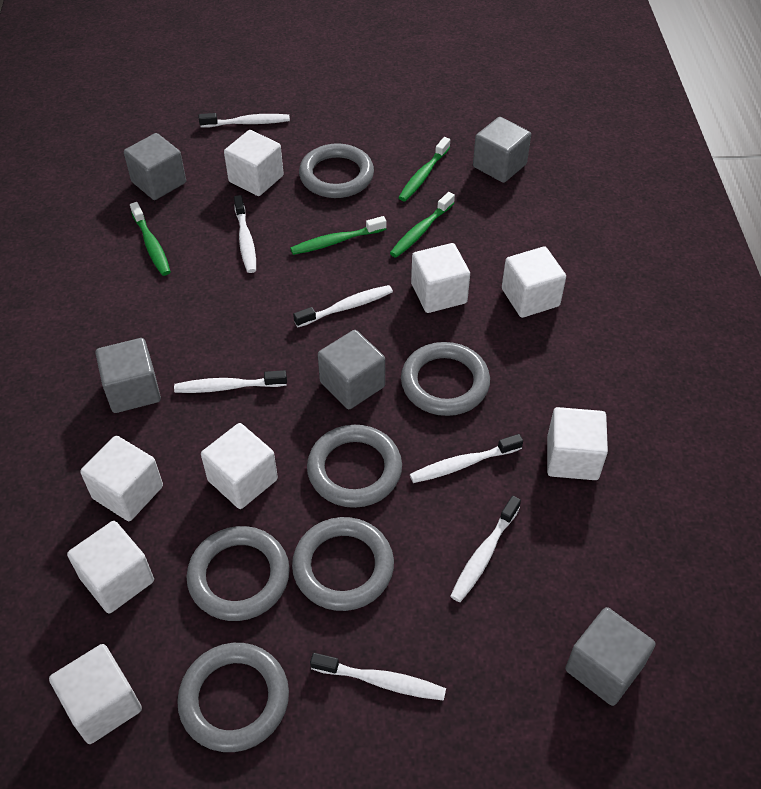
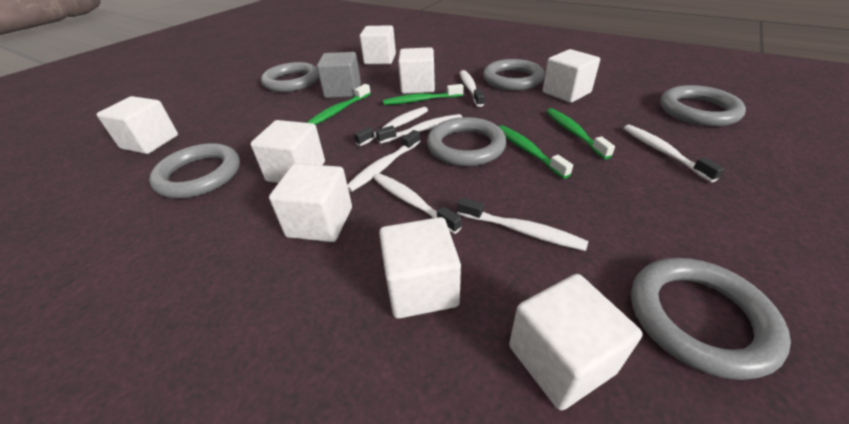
grey cube: 5 -> 1

